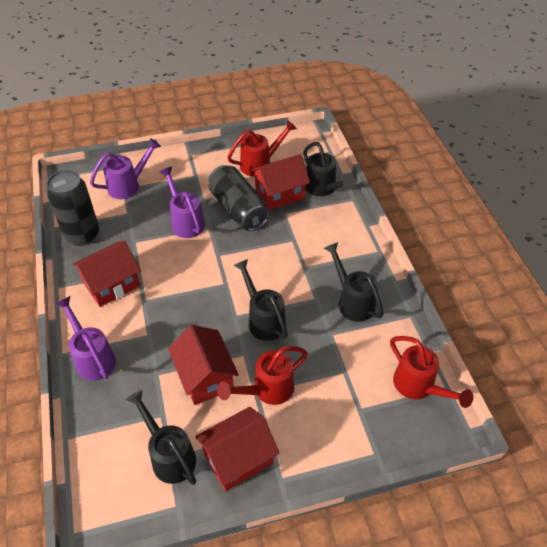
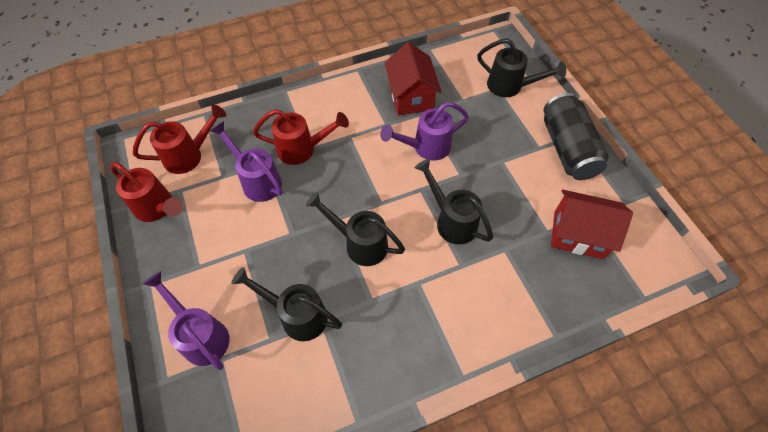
black can: 2 -> 1
red house: 4 -> 2

